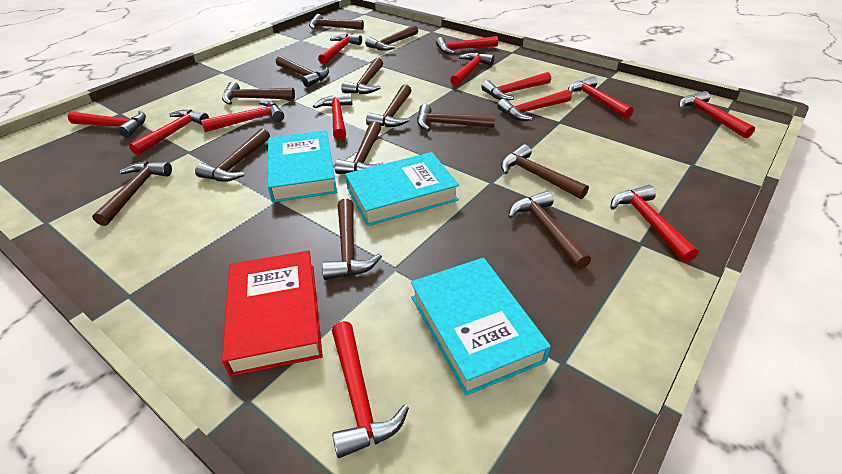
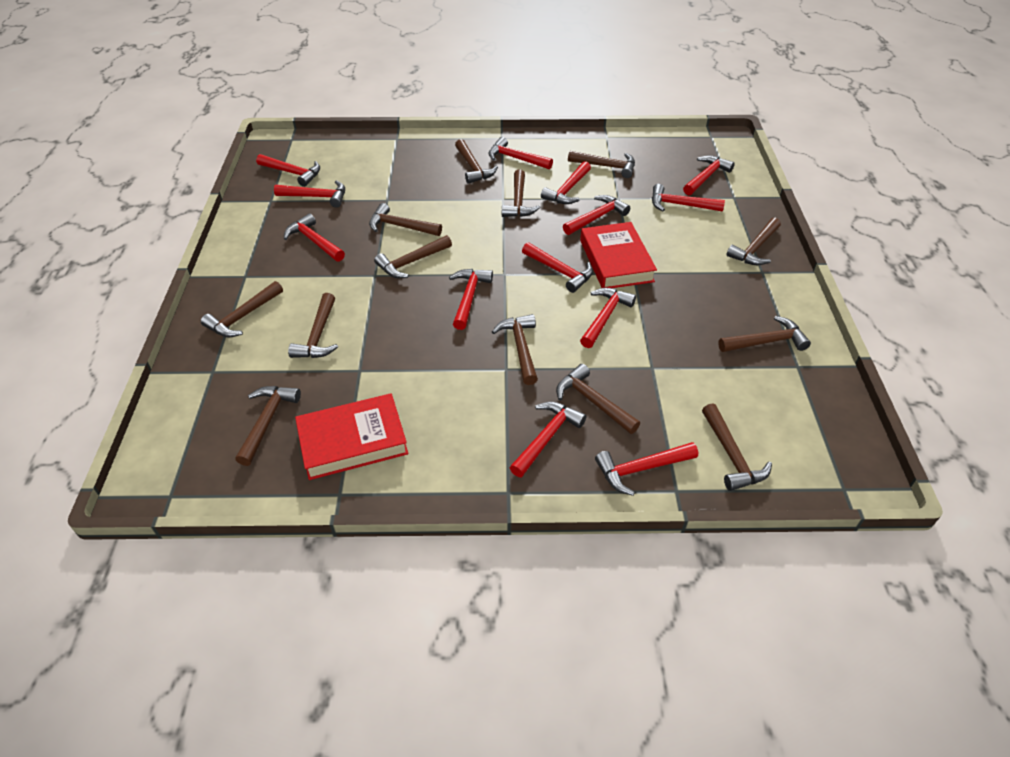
red book: 1 -> 2
turquoise book: 3 -> 0

